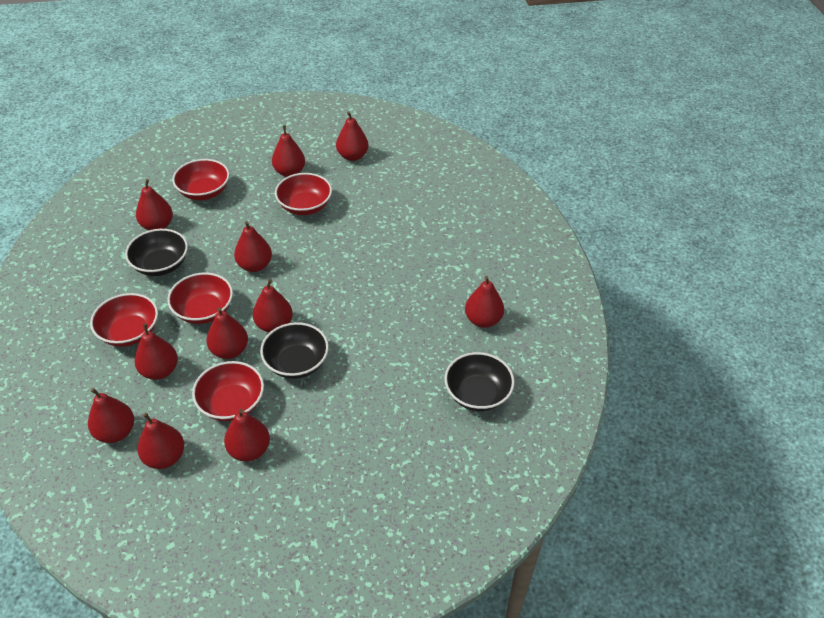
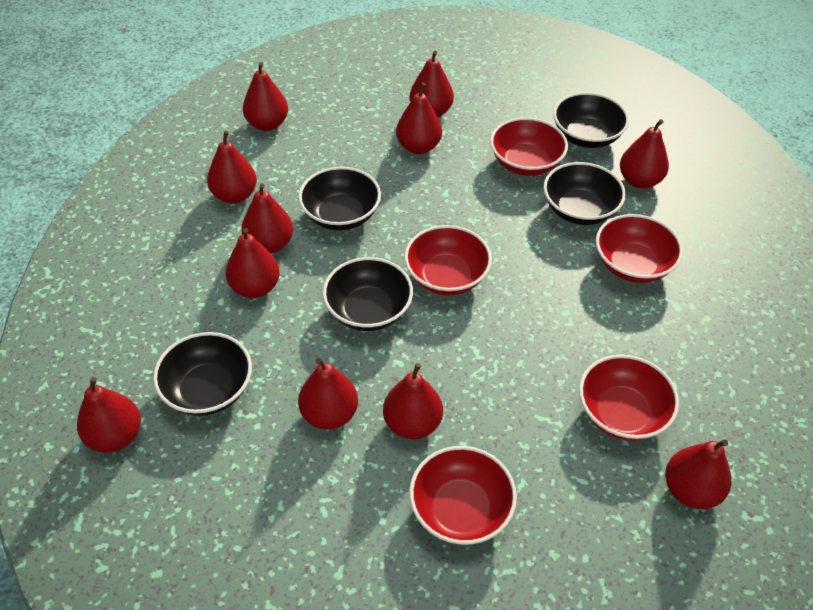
black bowl: 3 -> 5

